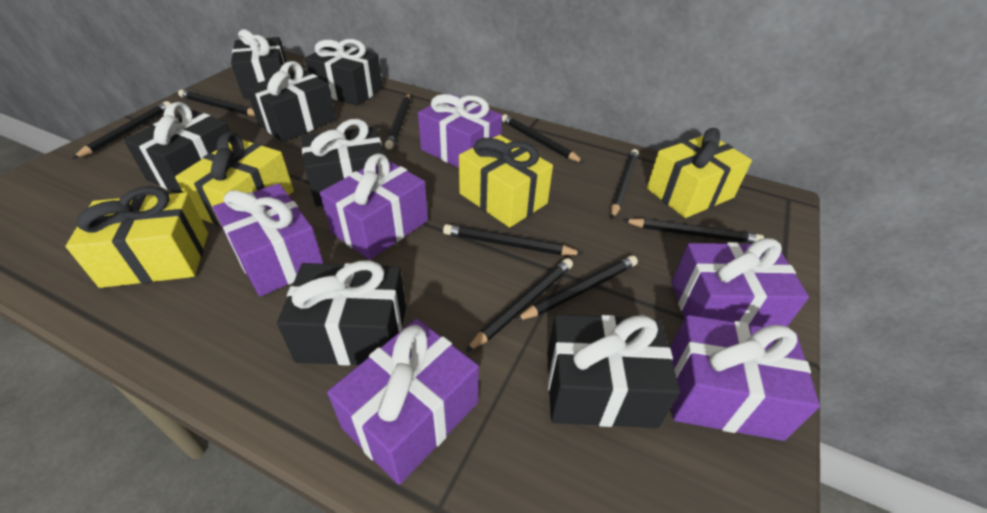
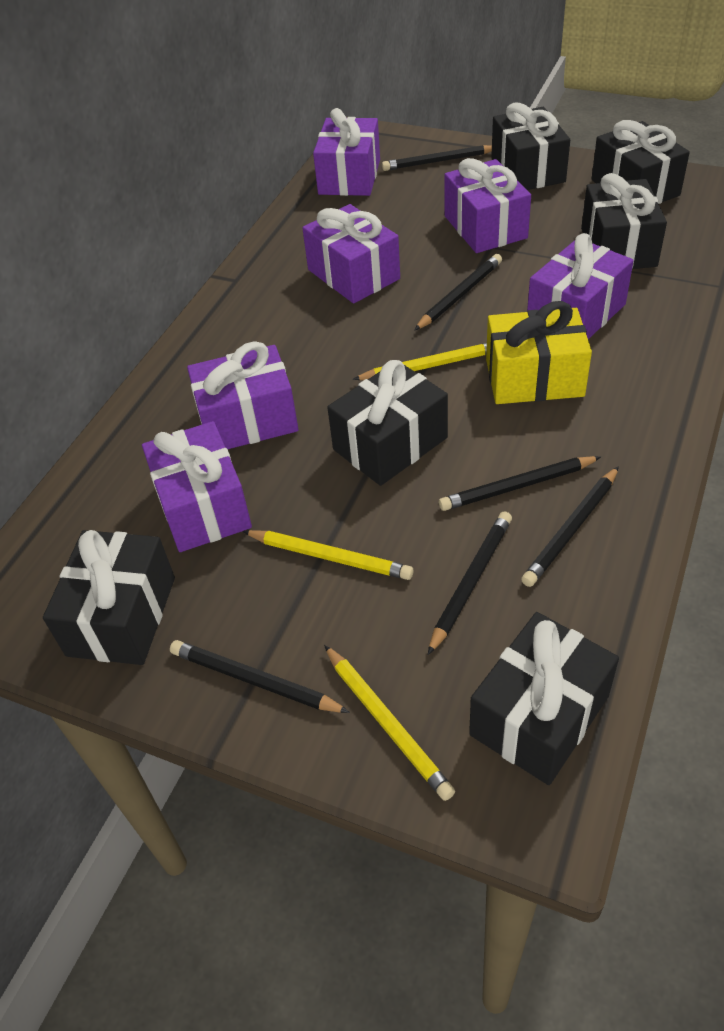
black gift: 7 -> 6
black pencil: 9 -> 6
yellow gift: 4 -> 1
yellow pencil: 0 -> 3

